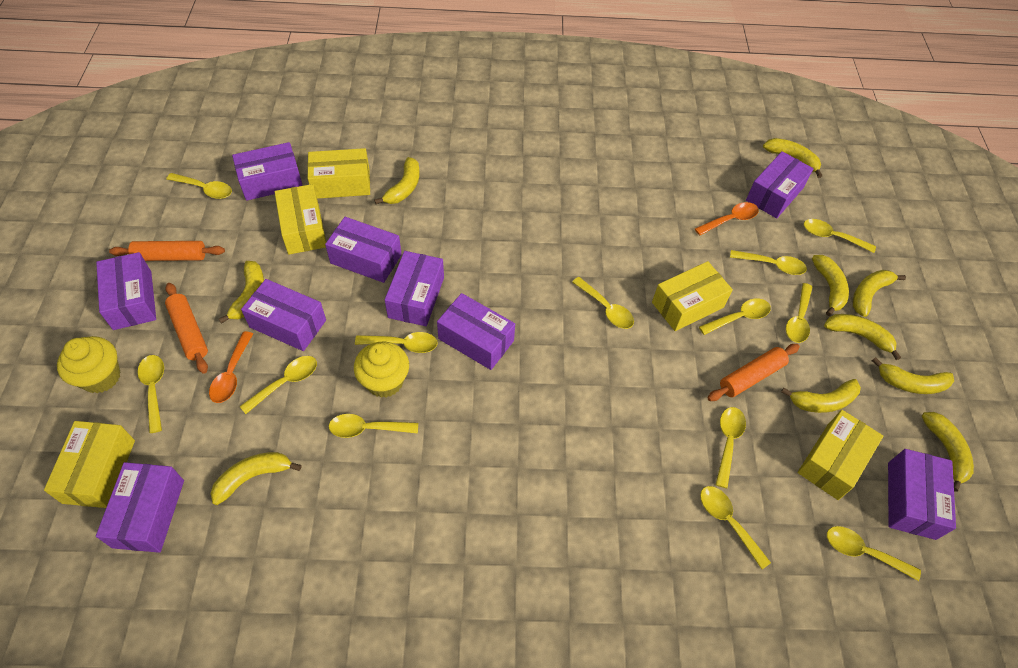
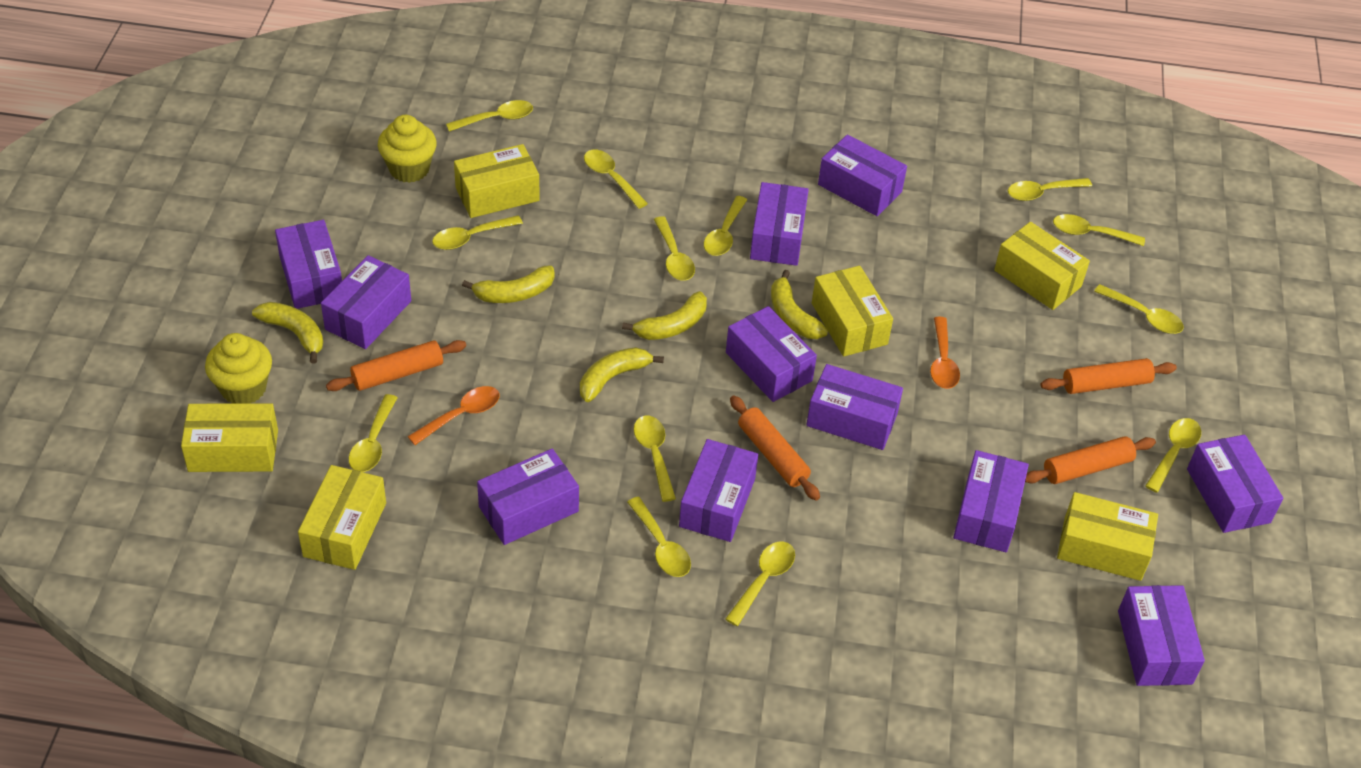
orange rolling pin: 3 -> 4
purple box: 9 -> 11
yellow banana: 10 -> 5
yellow box: 5 -> 6

